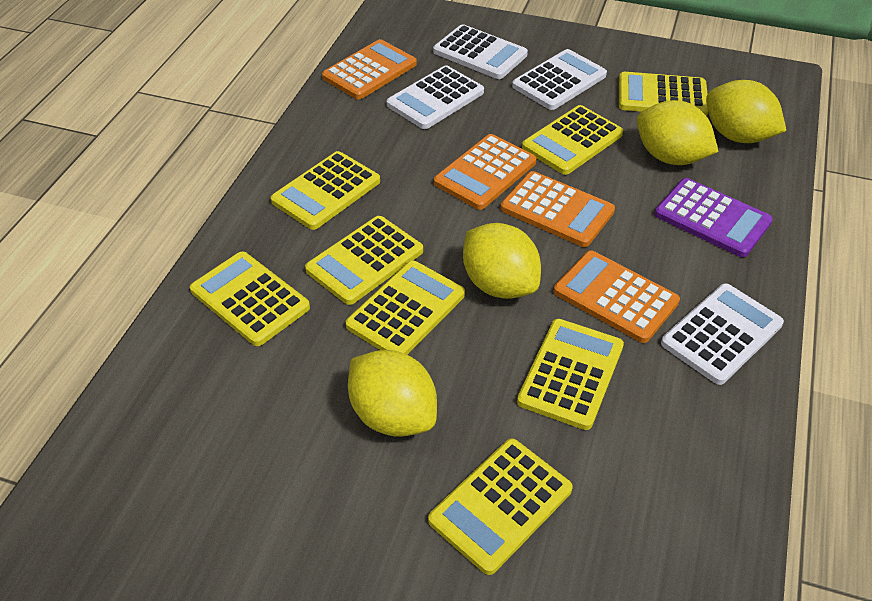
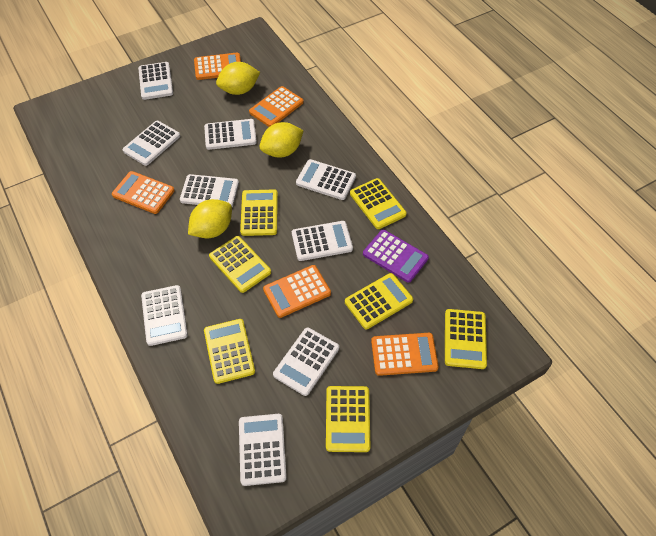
orange calculator: 4 -> 5
white calculator: 4 -> 9
yellow calculator: 8 -> 7
yellow lemon: 4 -> 3

